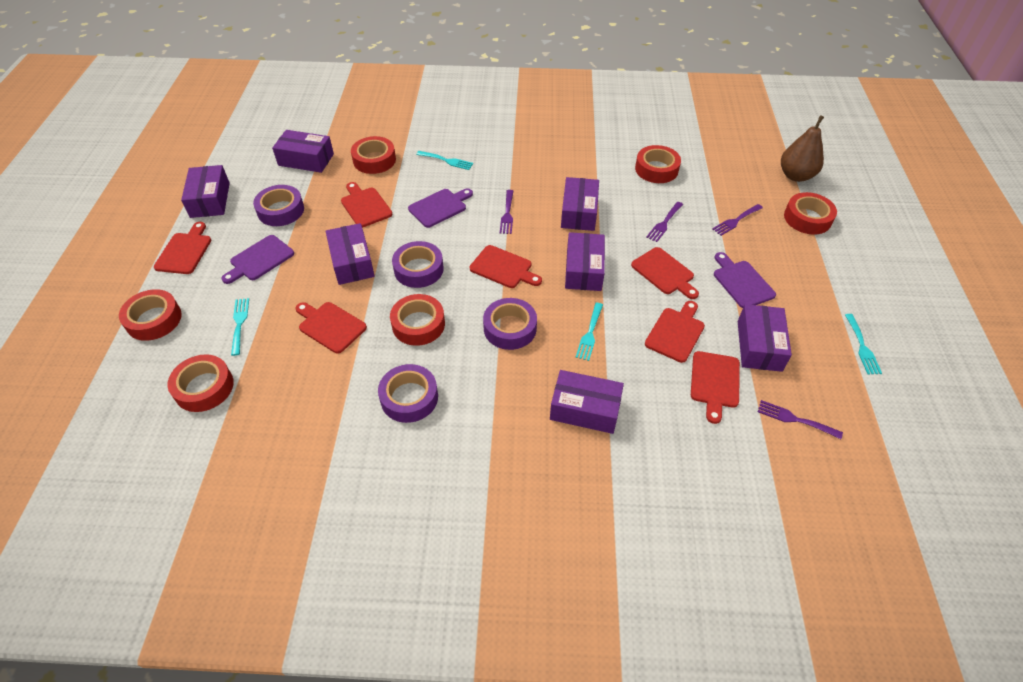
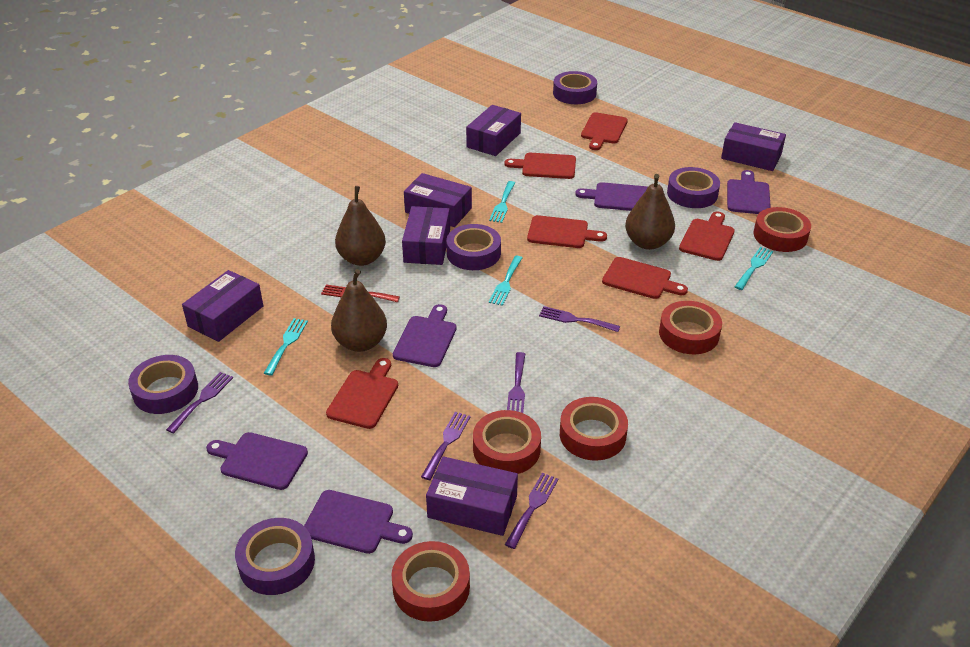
brown pear: 1 -> 3
purple box: 7 -> 6
purple cutting board: 3 -> 5
purple fork: 4 -> 5
purple tape: 4 -> 5
red cutting board: 7 -> 6
red fork: 0 -> 1
red tape: 6 -> 5

